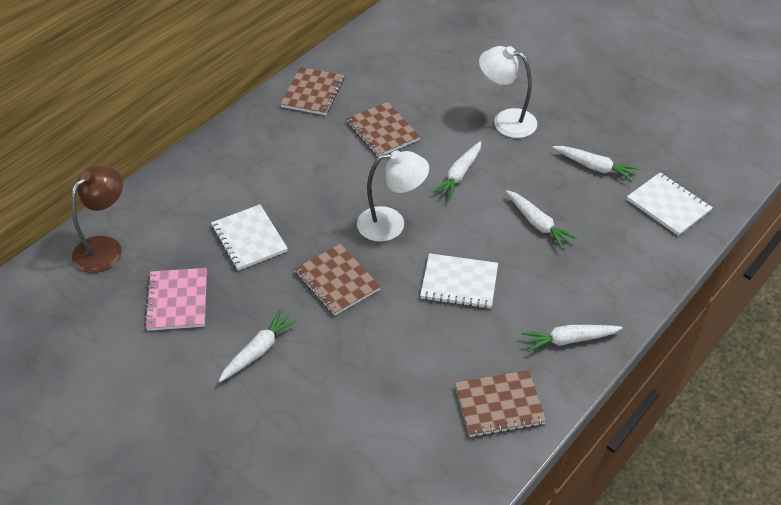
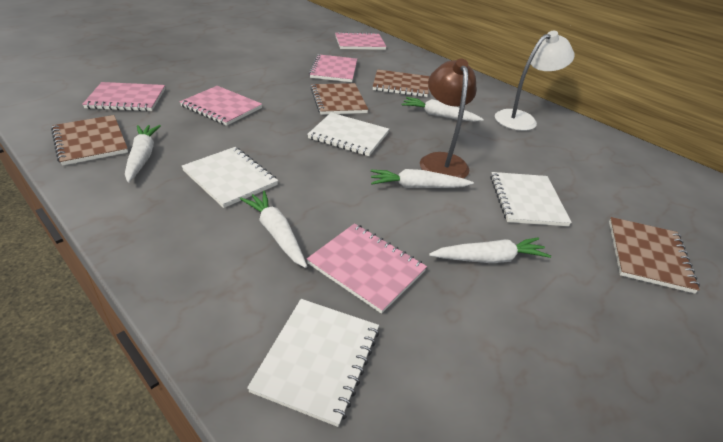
pink notebook: 1 -> 5
white lamp: 2 -> 1
white notebook: 3 -> 4

